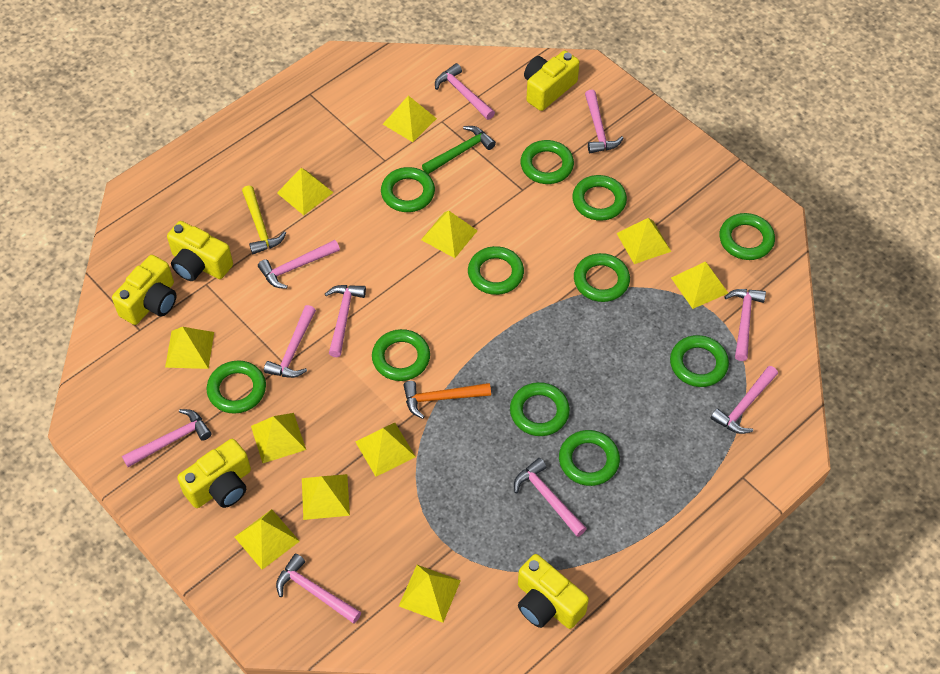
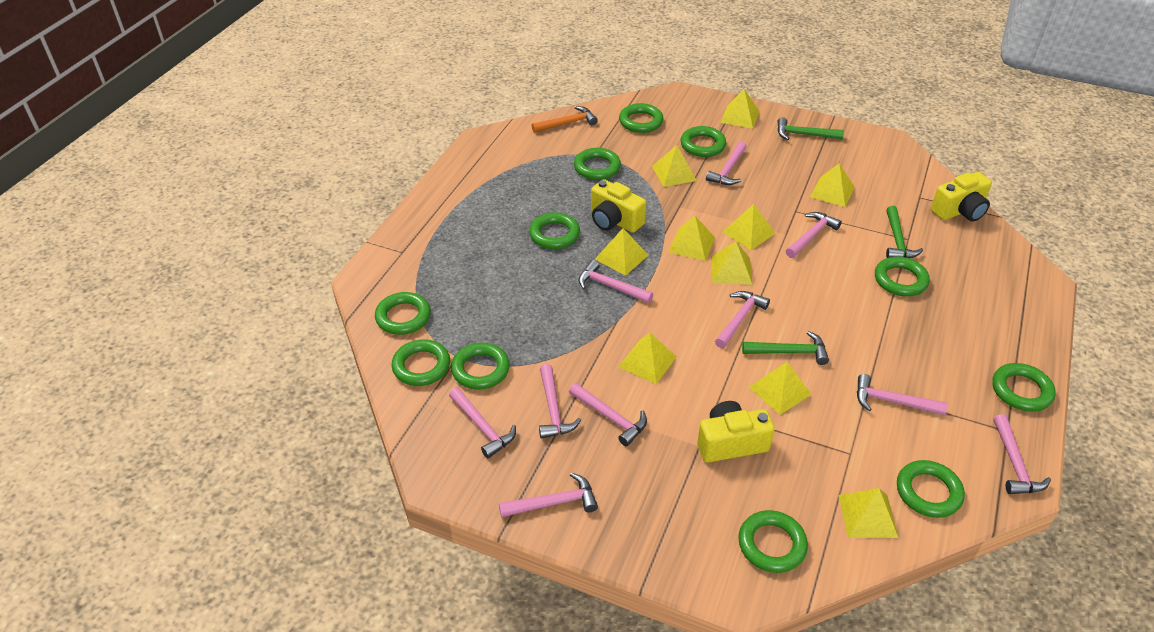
green hammer: 1 -> 3
yellow camera: 5 -> 3
yellow hammer: 1 -> 0
yellow pyramid: 11 -> 10

